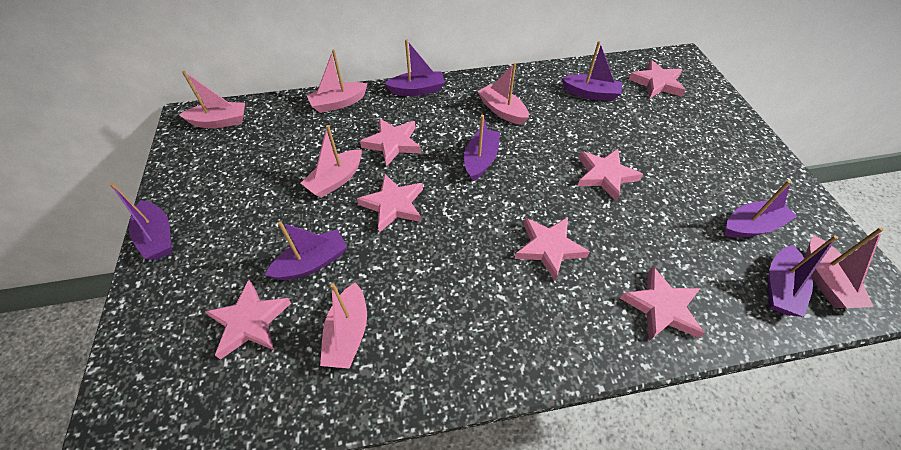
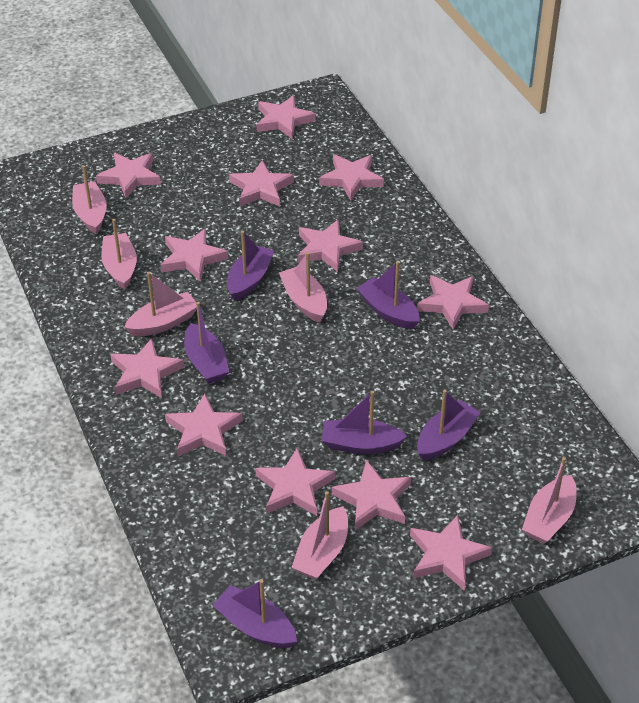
pink star: 7 -> 12
purple boat: 7 -> 6

